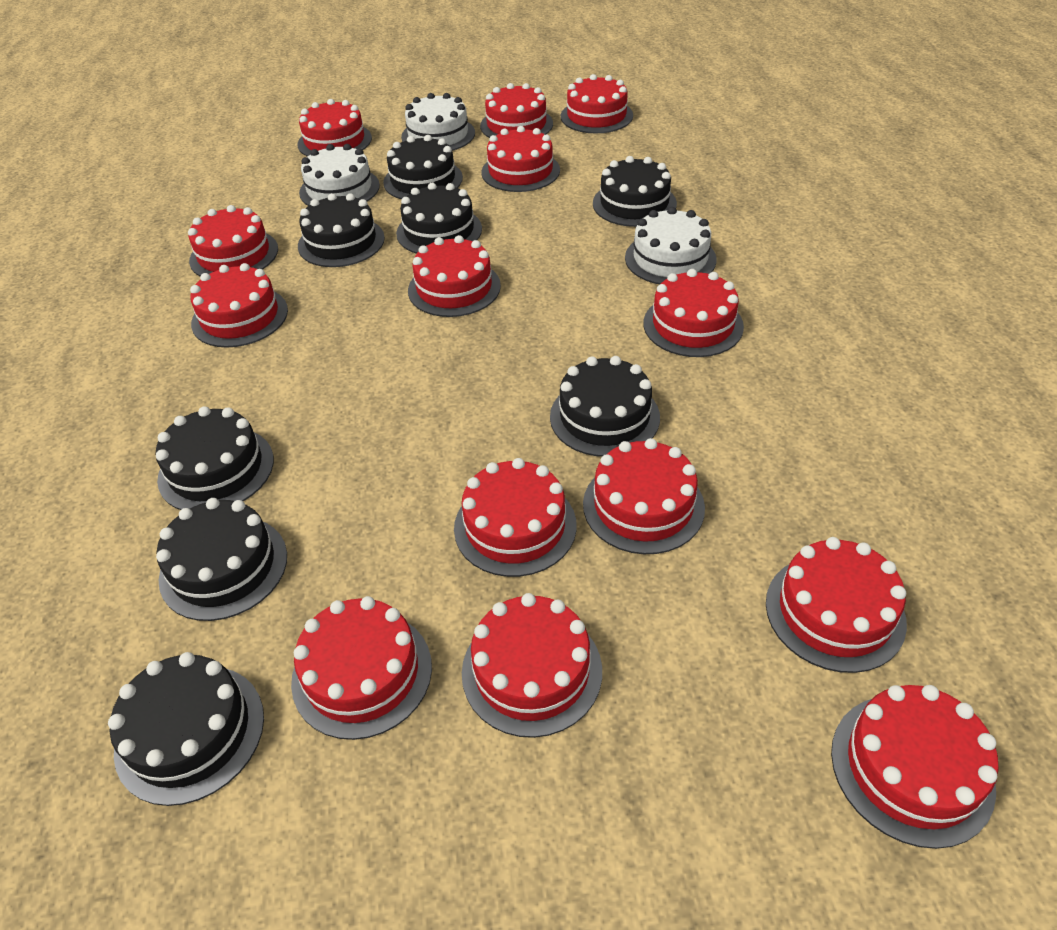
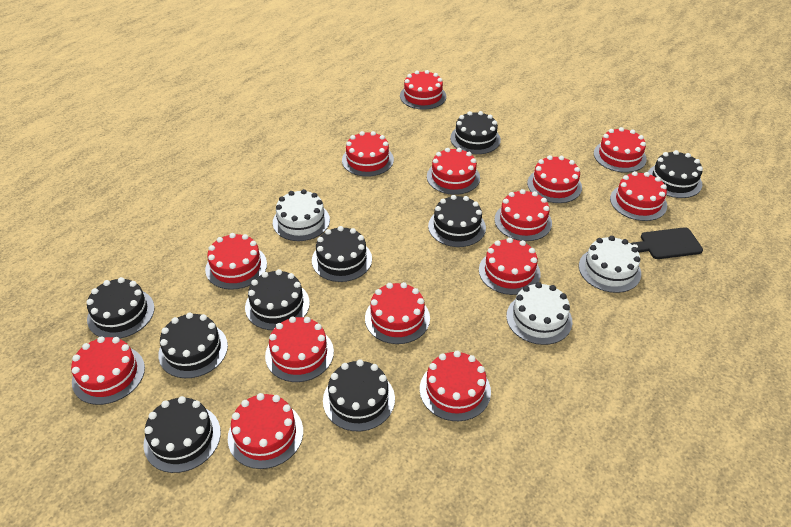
black cake: 8 -> 9
black cutting board: 0 -> 1

